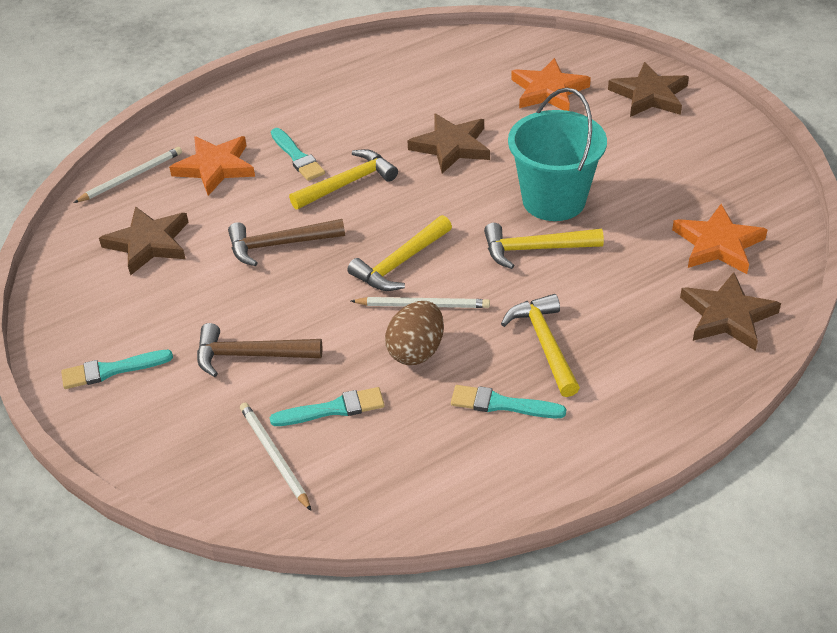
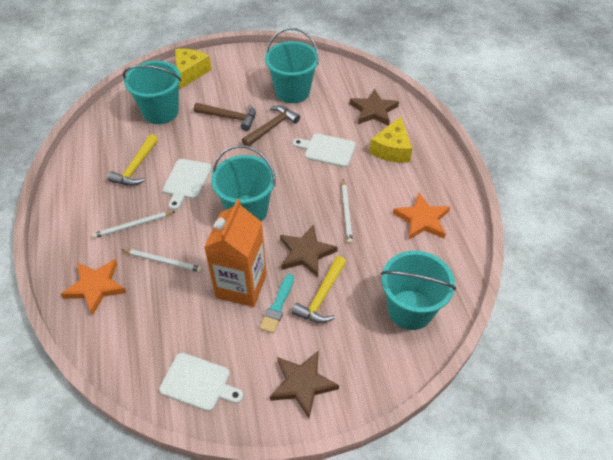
brown egg: 1 -> 0
brown star: 4 -> 3
orange carton: 0 -> 1
orange star: 3 -> 2
turquoise brush: 4 -> 1
turquoise bucket: 1 -> 4
white cutting board: 0 -> 3
yellow cheese: 0 -> 2
yellow hammer: 4 -> 2

